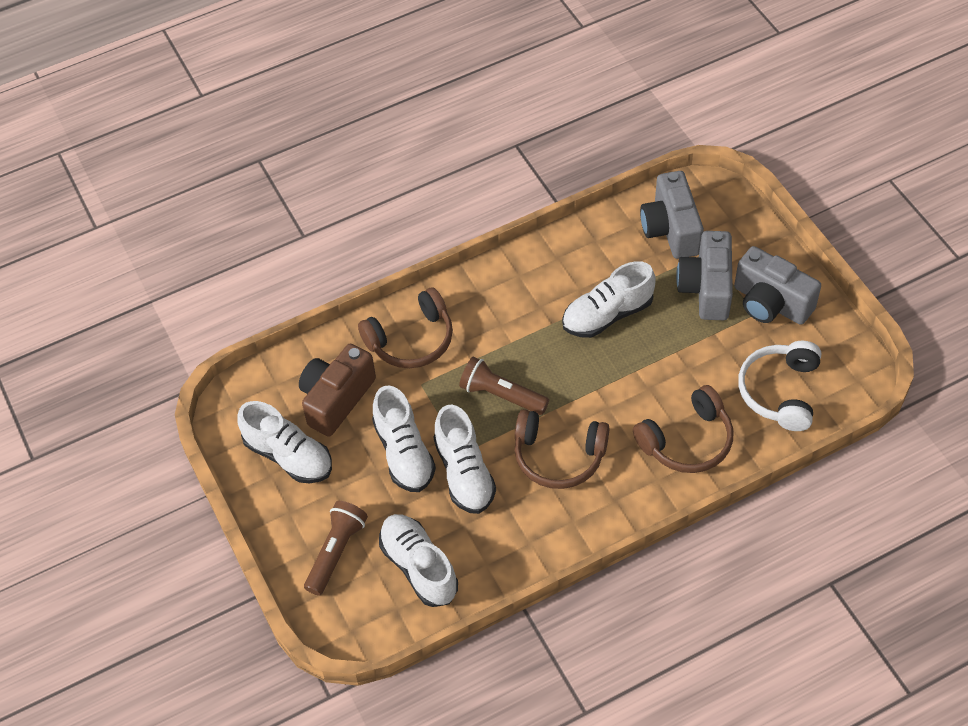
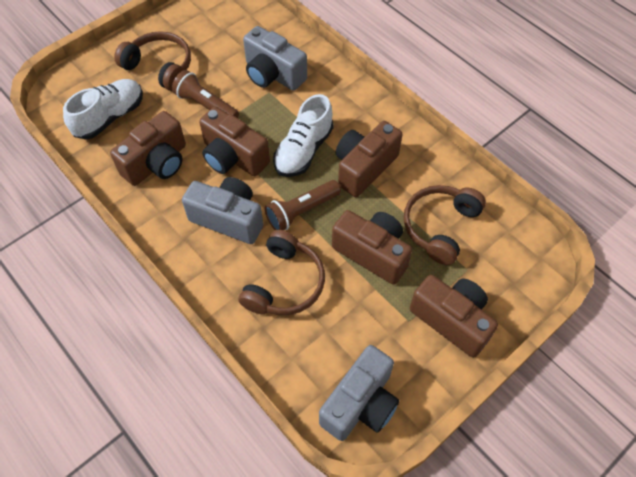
brown camera: 1 -> 5
white headphones: 1 -> 0
white shoe: 5 -> 2

